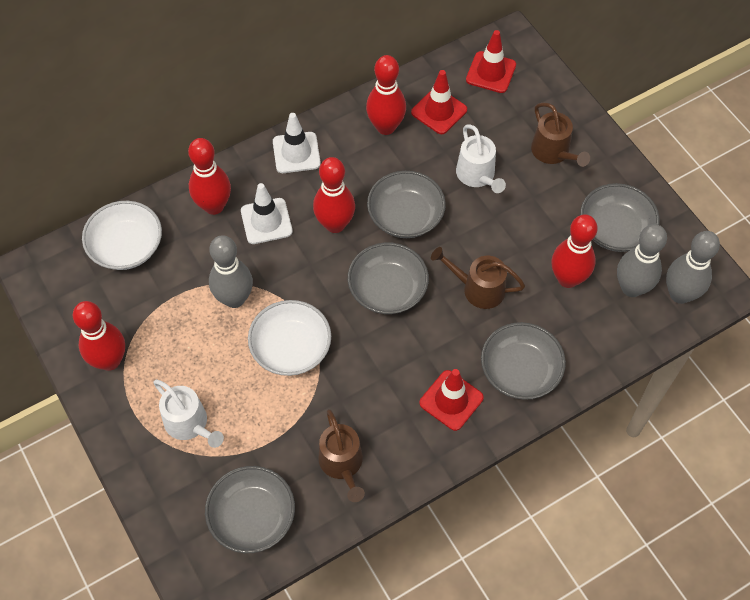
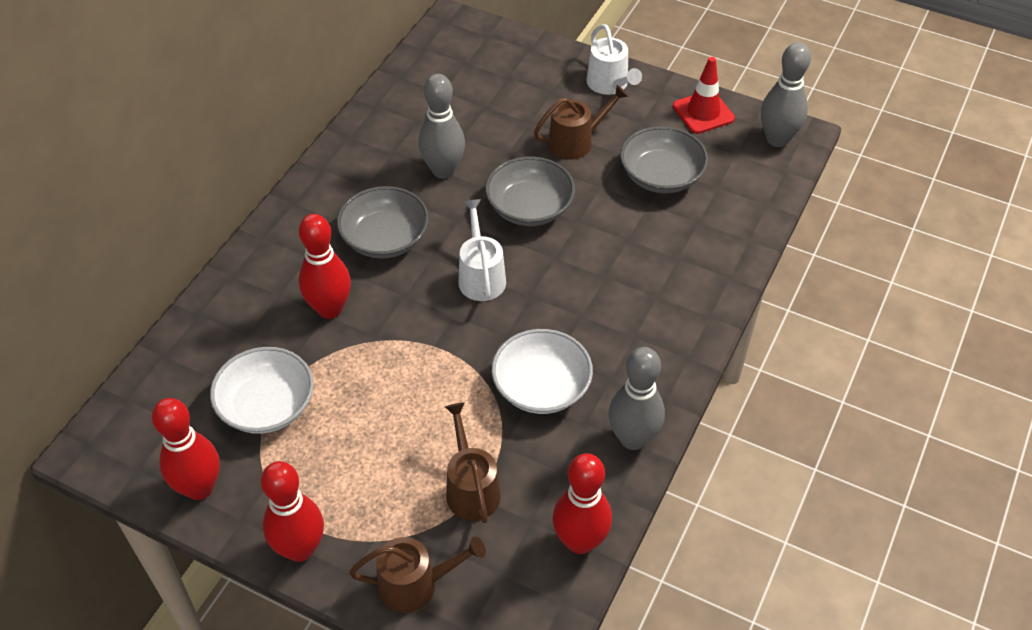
grey bowl: 5 -> 3
red bowling pin: 5 -> 4
red traffic cone: 3 -> 1
white traffic cone: 2 -> 0

